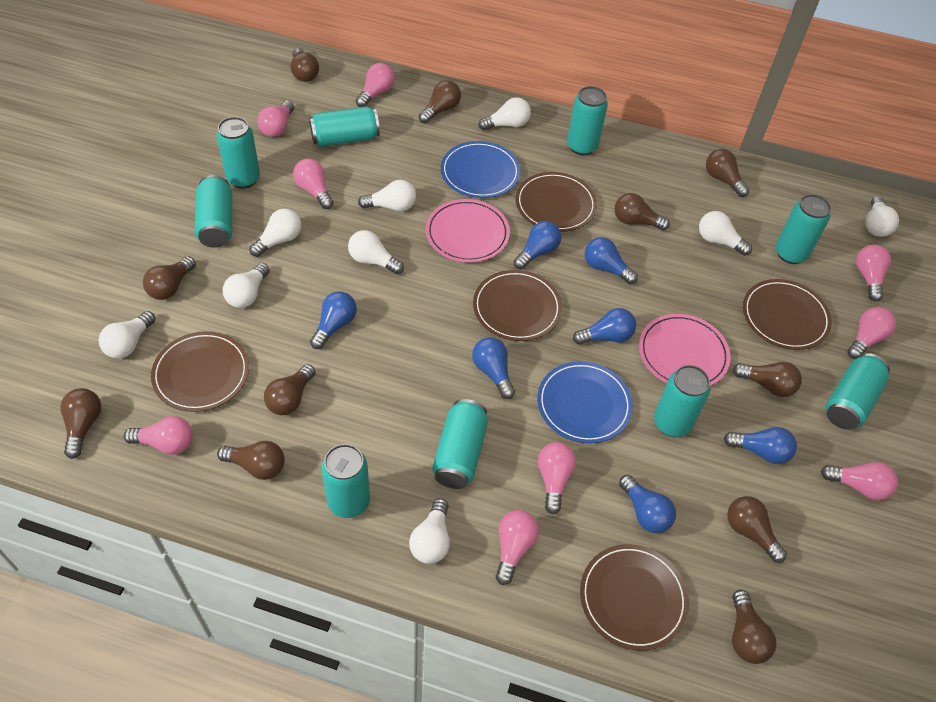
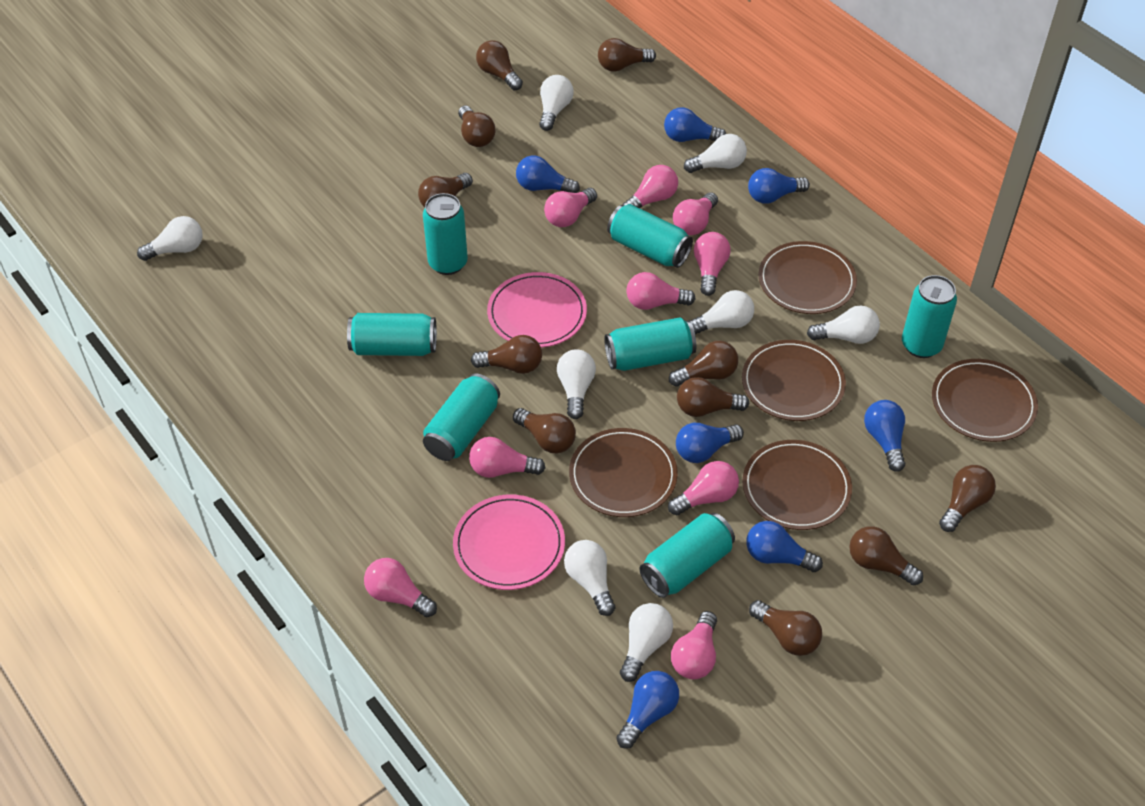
blue plate: 2 -> 0
turquoise can: 9 -> 7
white light bulb: 9 -> 8

